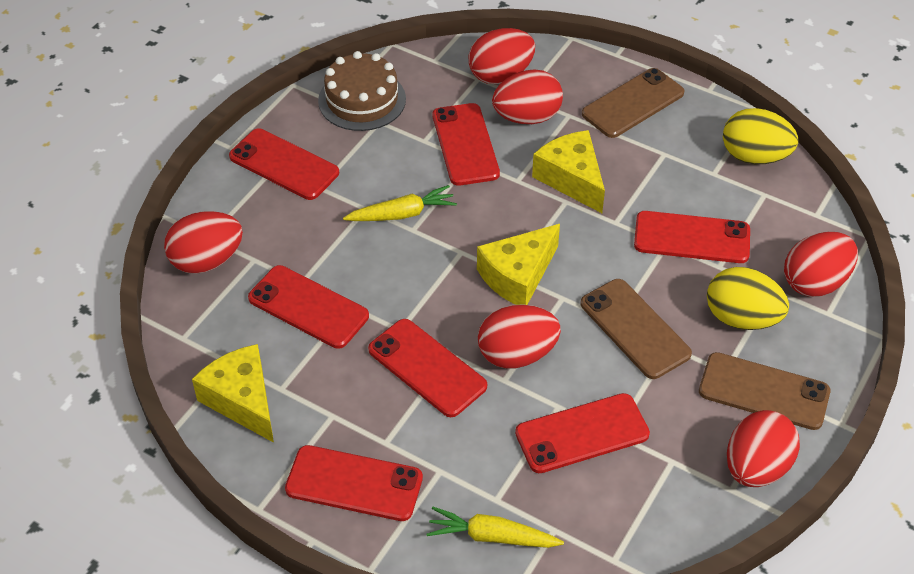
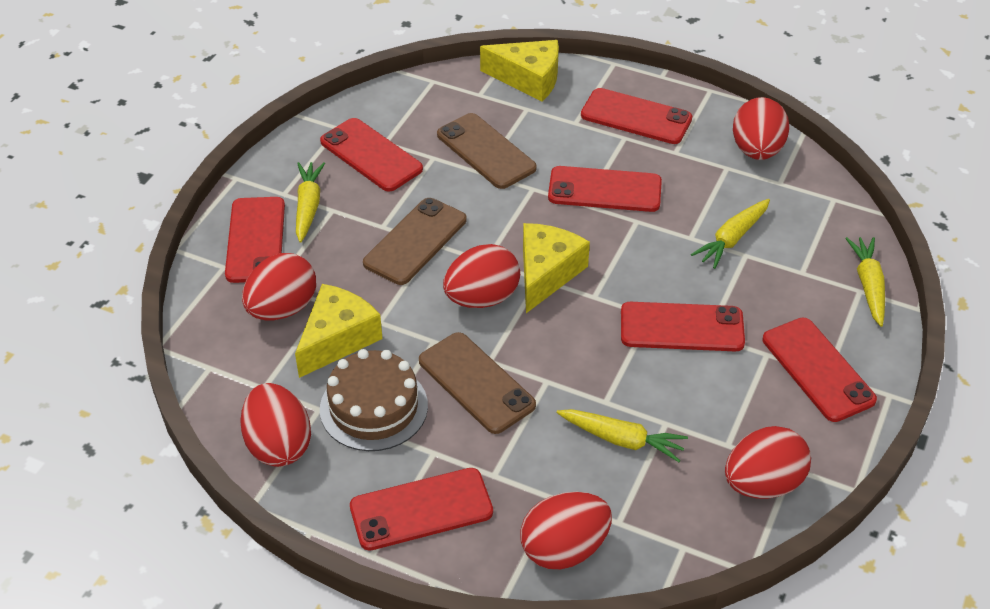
yellow carrot: 2 -> 4
yellow egg: 2 -> 0

